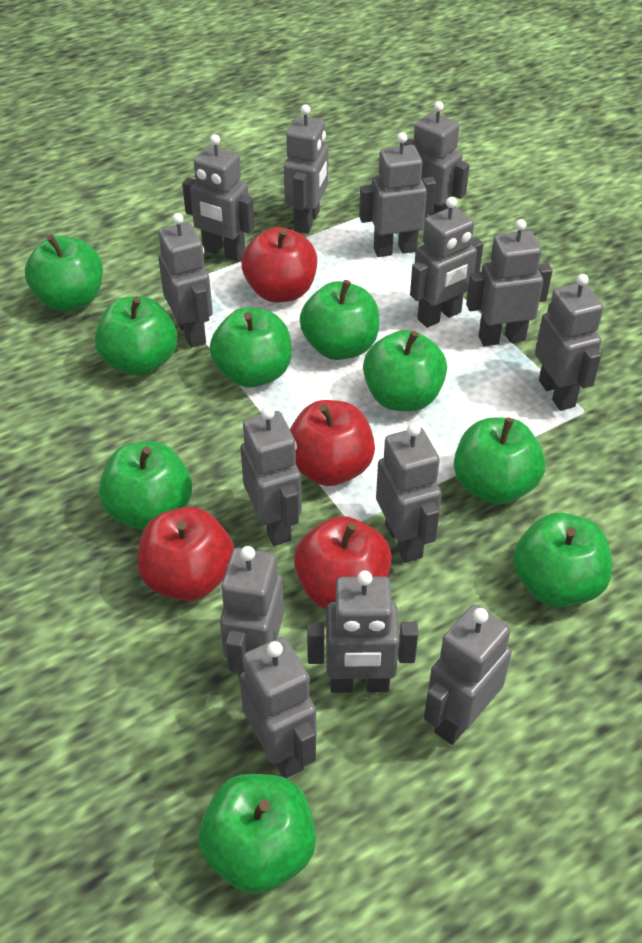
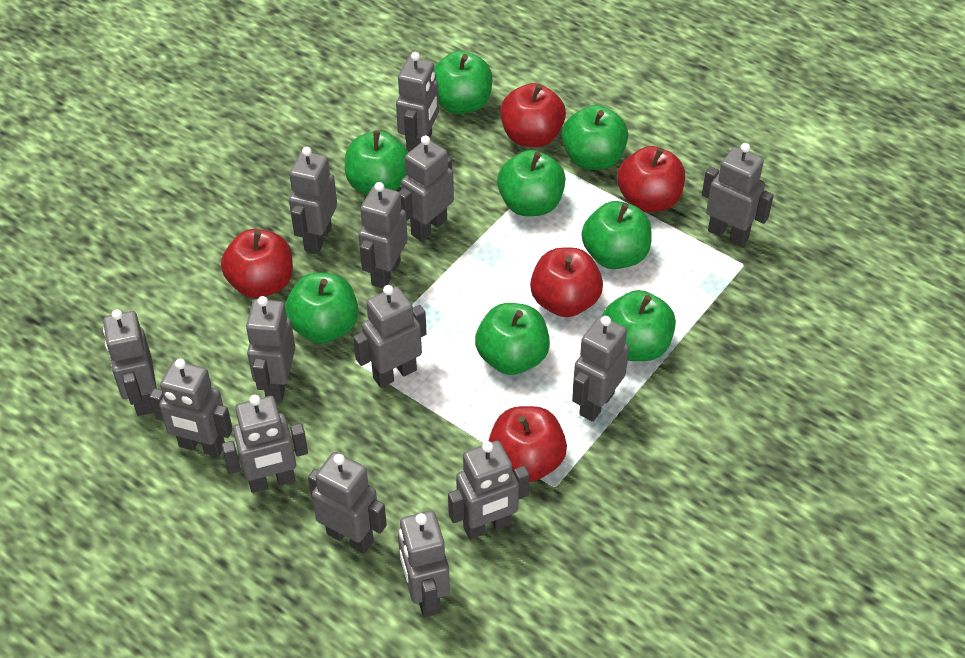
green apple: 9 -> 8
red apple: 4 -> 5

